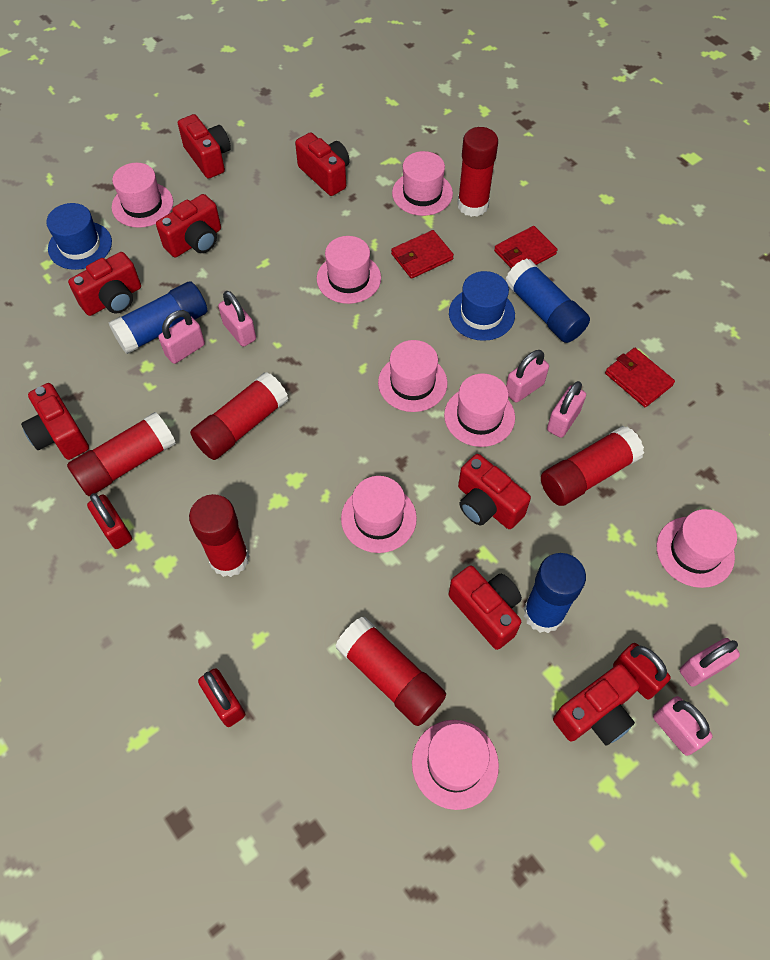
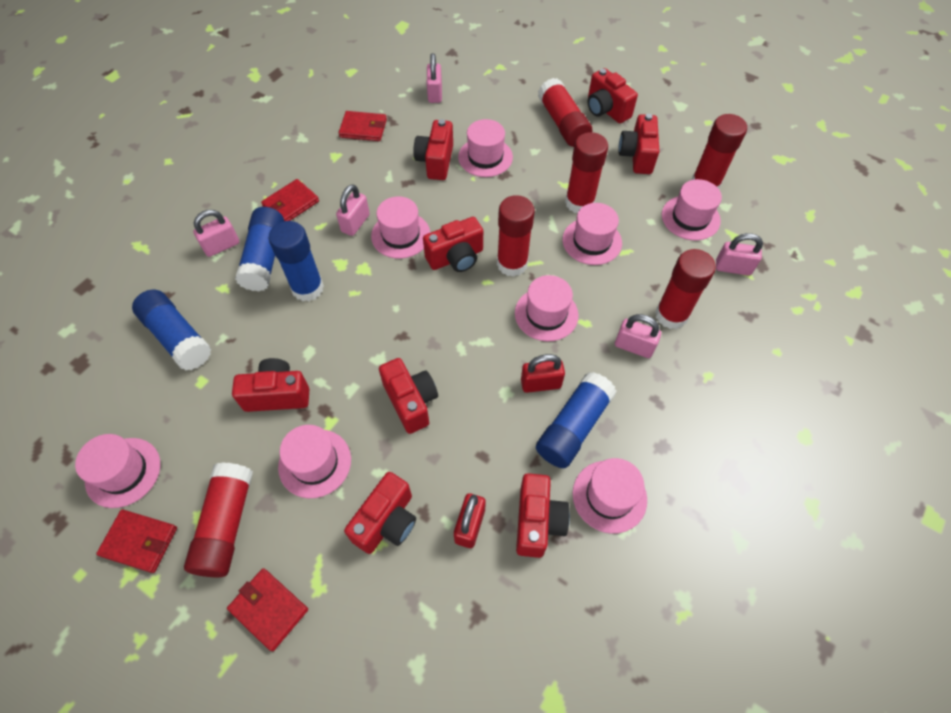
blue glue stick: 3 -> 4
blue hat: 2 -> 0
pink padlock: 6 -> 5
red padlock: 3 -> 2
red wallet: 3 -> 4

